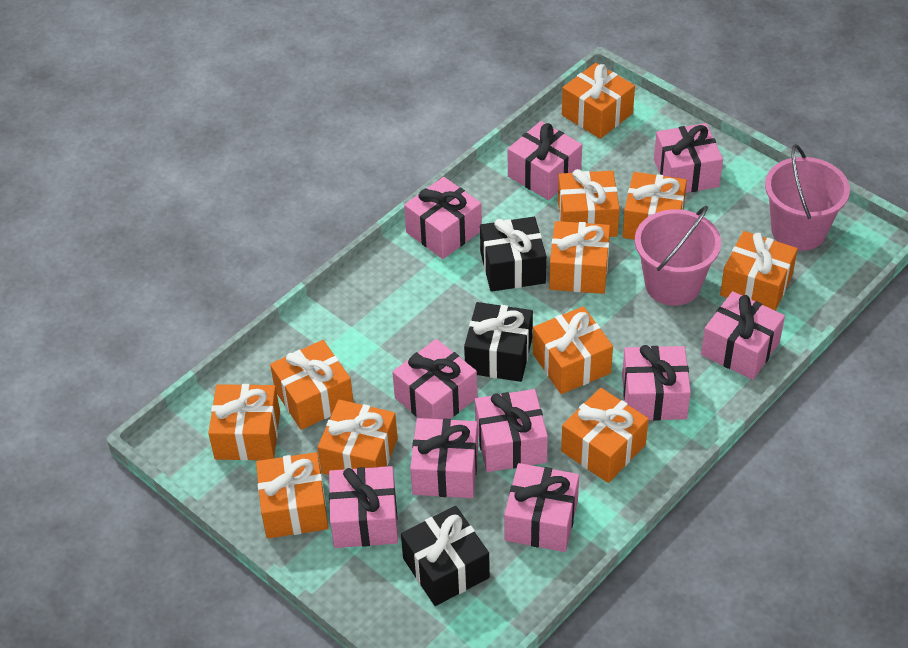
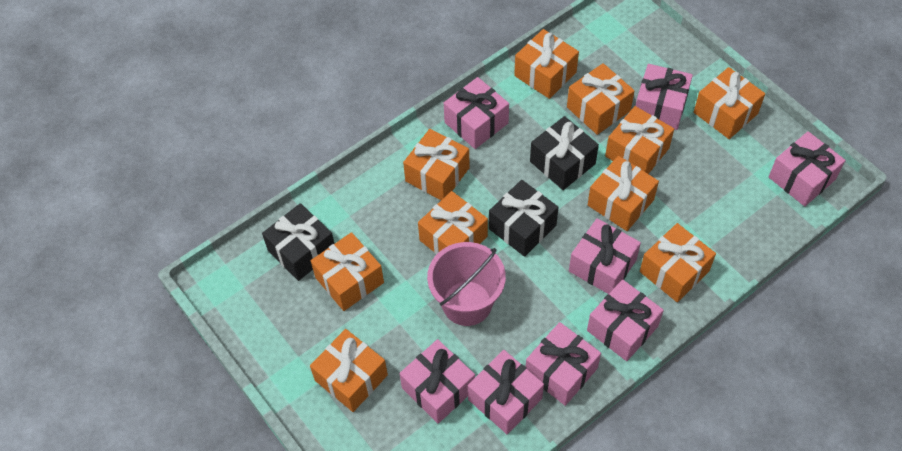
orange gift: 11 -> 10
pink bucket: 2 -> 1
pink gift: 10 -> 8

